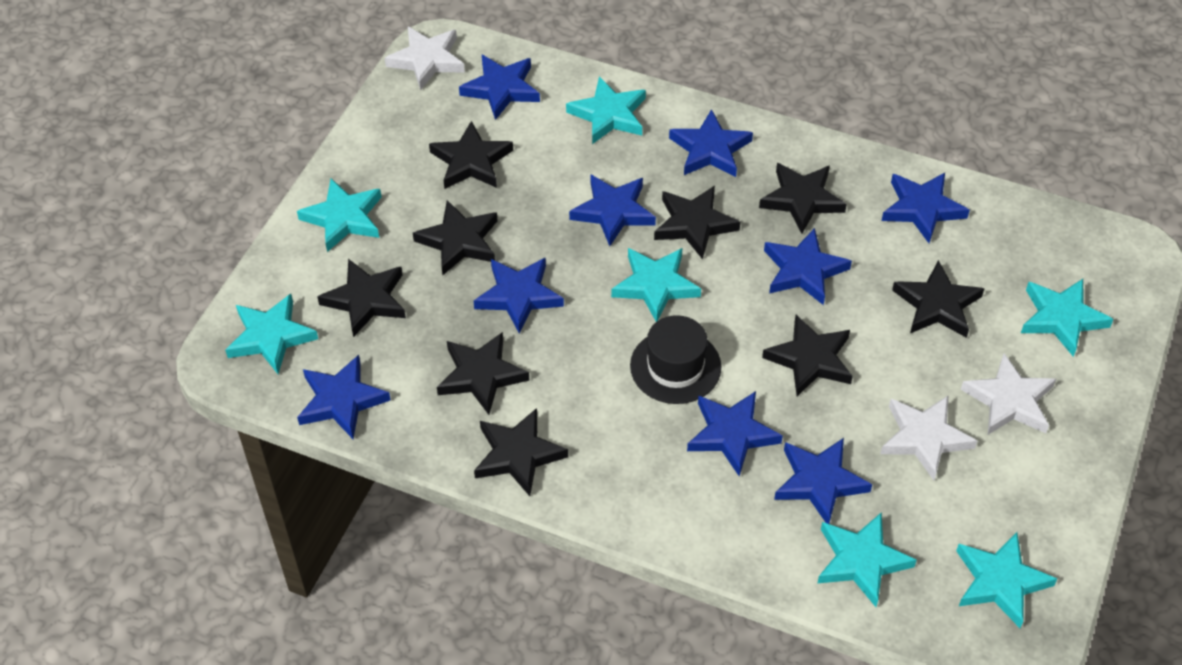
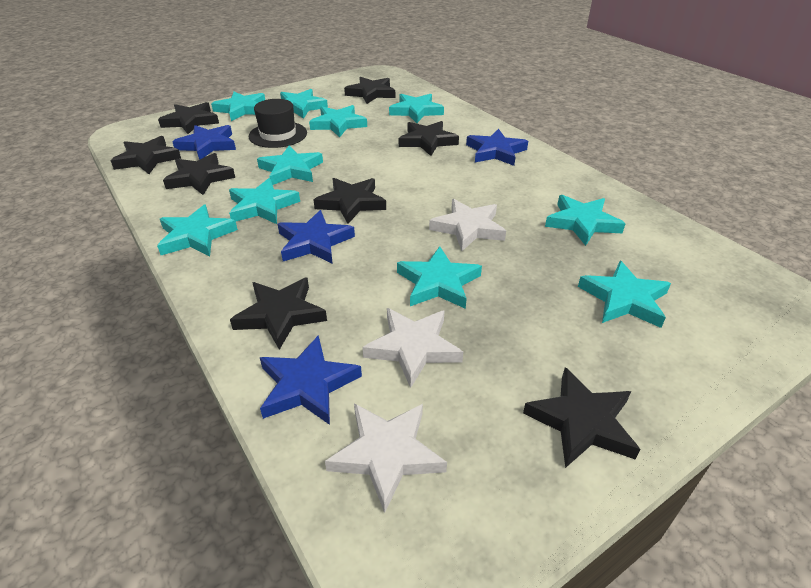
black star: 9 -> 8
blue star: 9 -> 4
turquoise star: 7 -> 10

